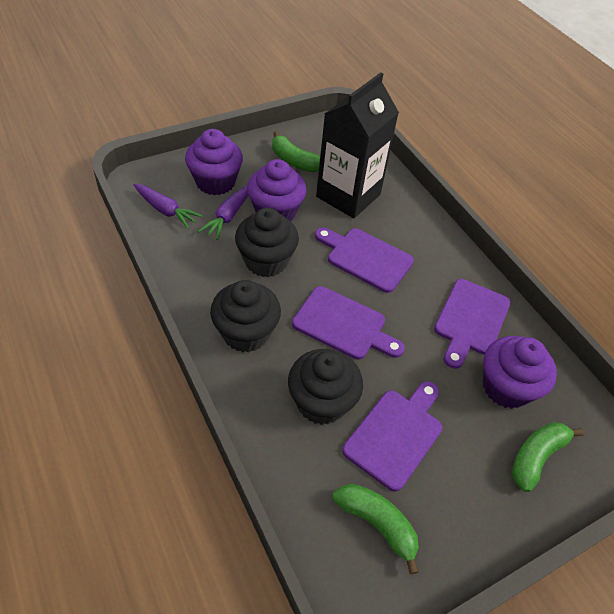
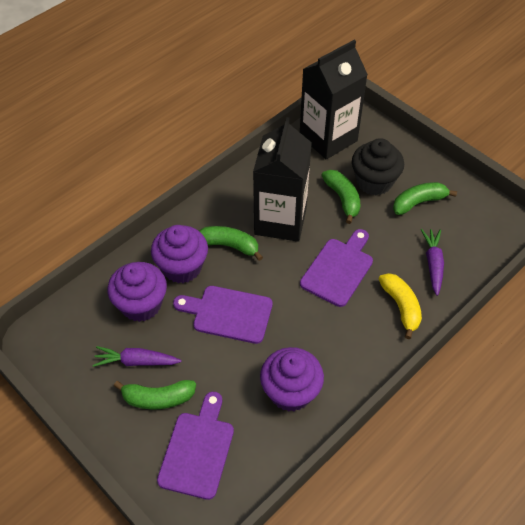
black carton: 1 -> 2
black cupcake: 3 -> 1
green banana: 3 -> 4
purple cutting board: 4 -> 3
yellow banana: 0 -> 1

